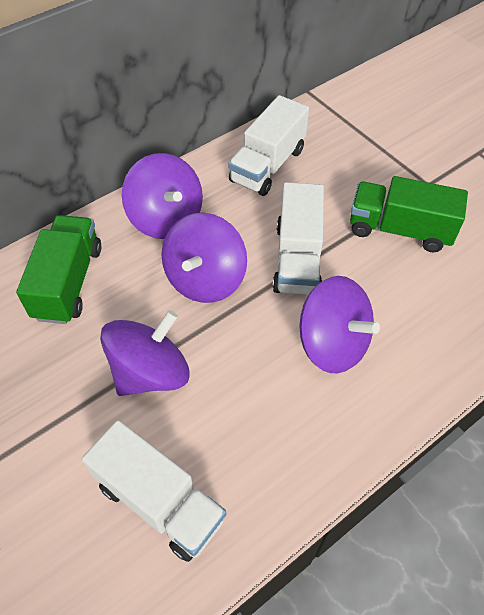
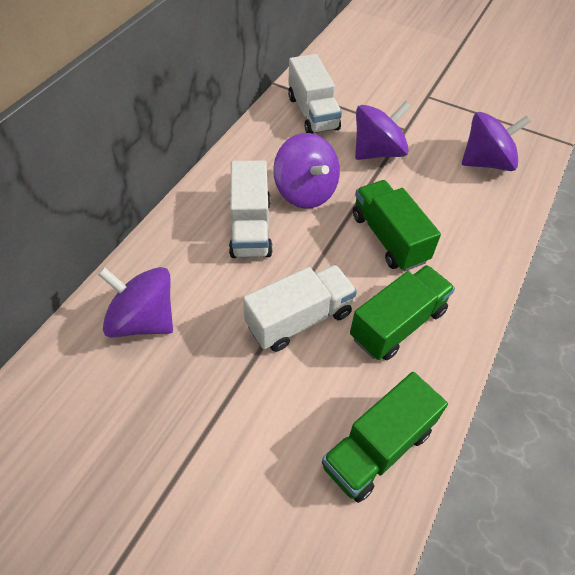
green truck: 2 -> 3

